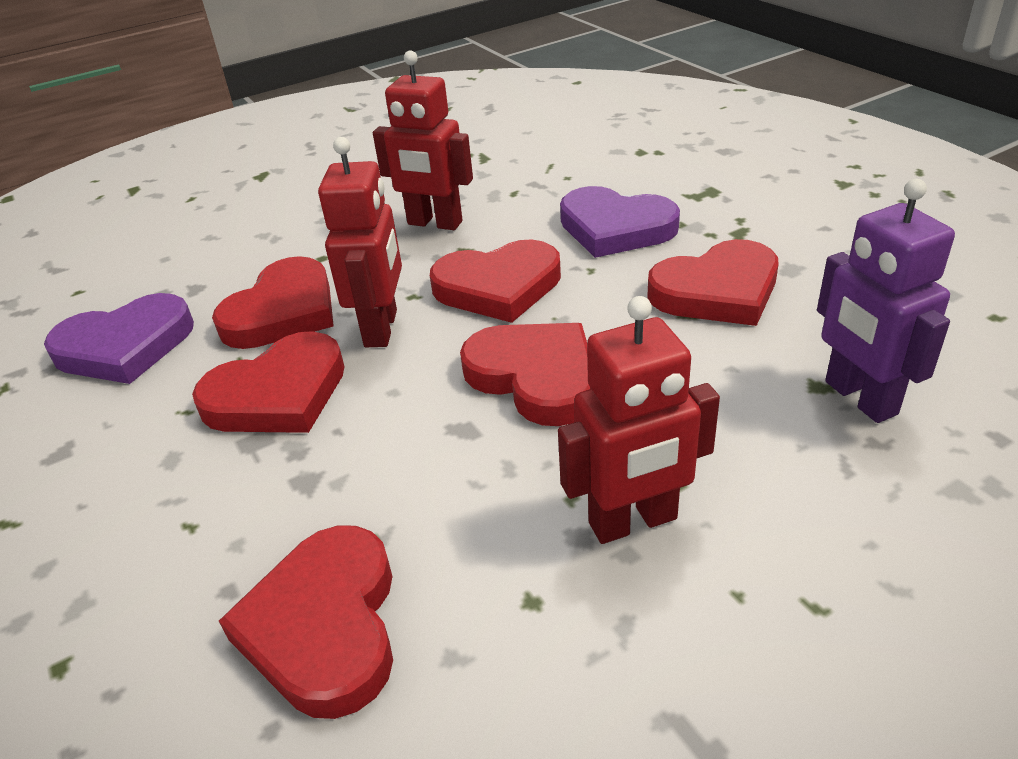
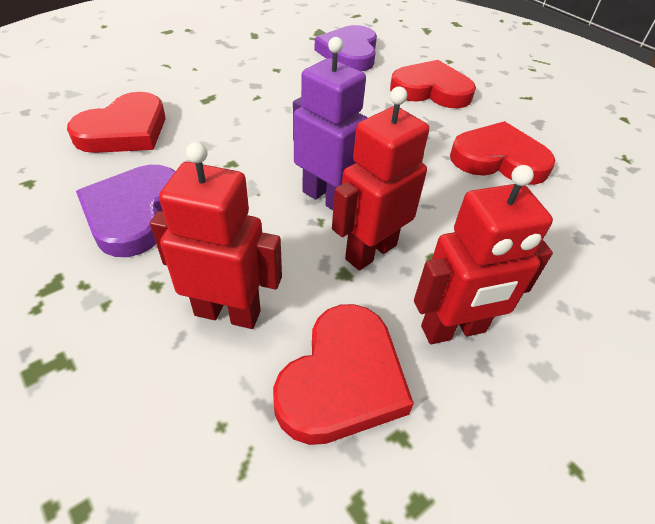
red heart: 6 -> 4

